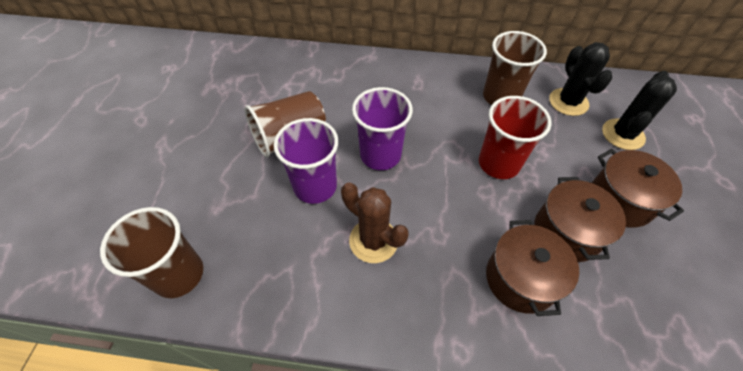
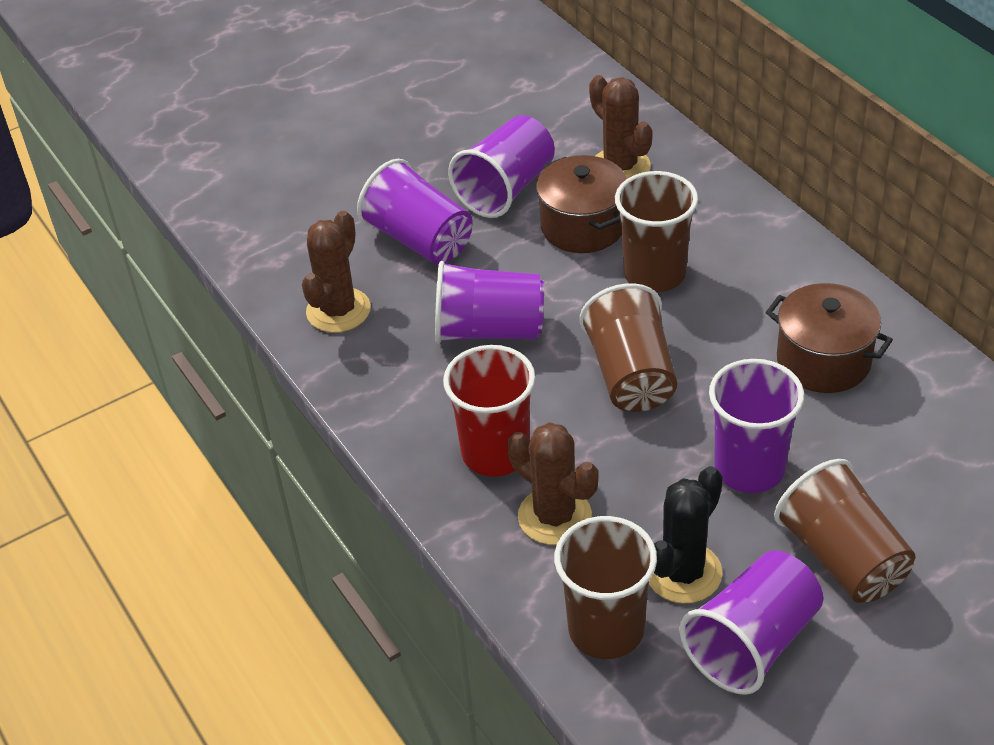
black cactus: 2 -> 1
brown cactus: 1 -> 3
brown cup: 3 -> 4
brown pot: 3 -> 2
purple cup: 2 -> 5

